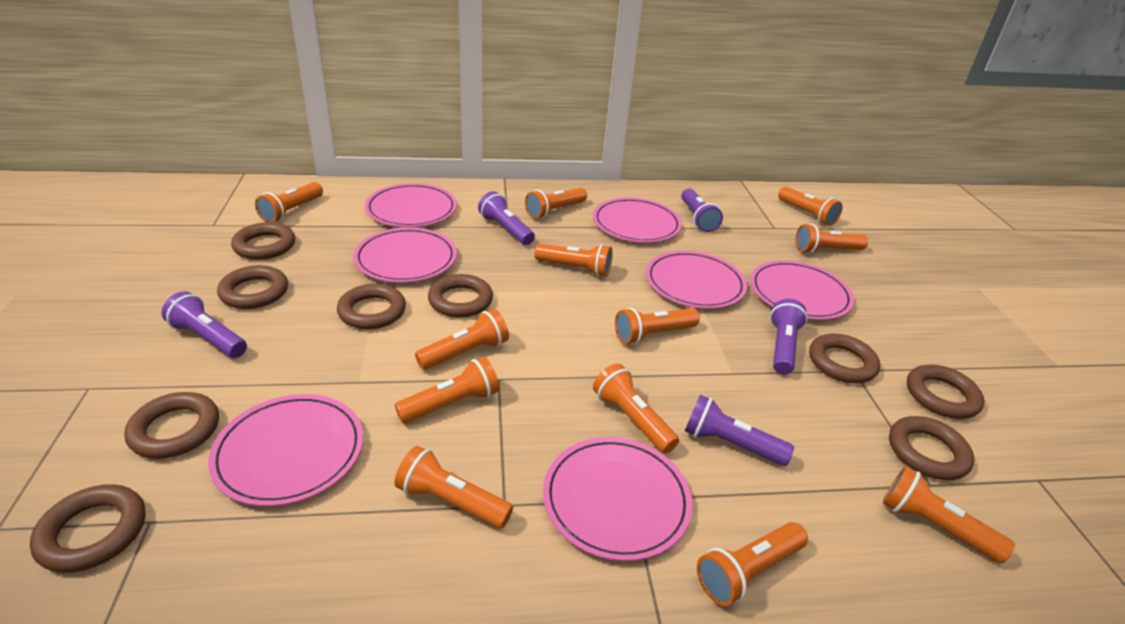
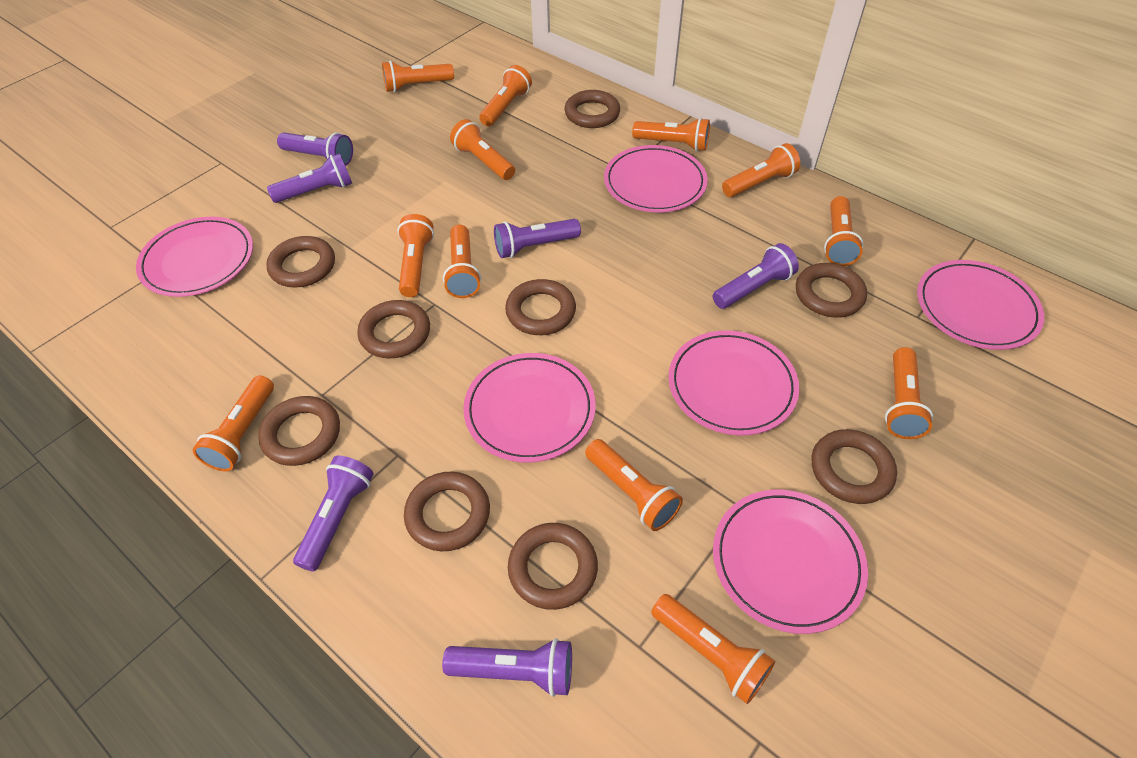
pink plate: 7 -> 6
purple flashlight: 5 -> 6

